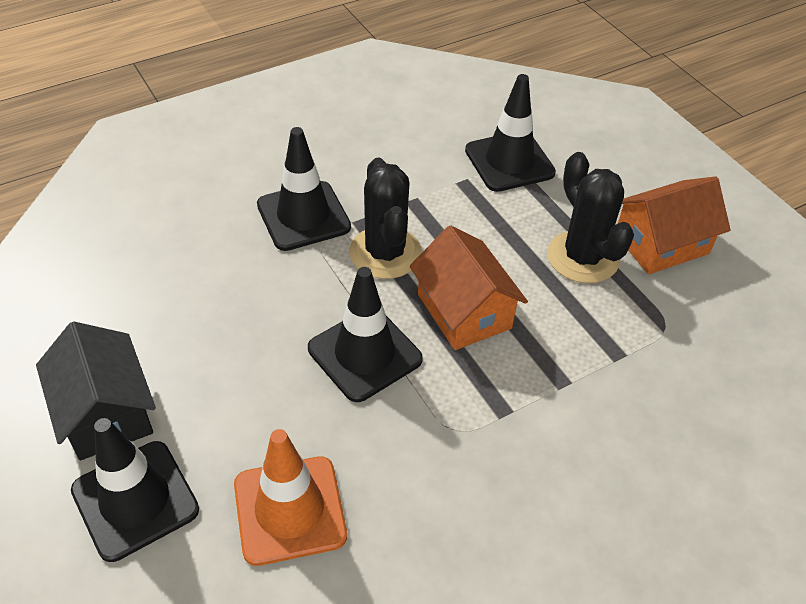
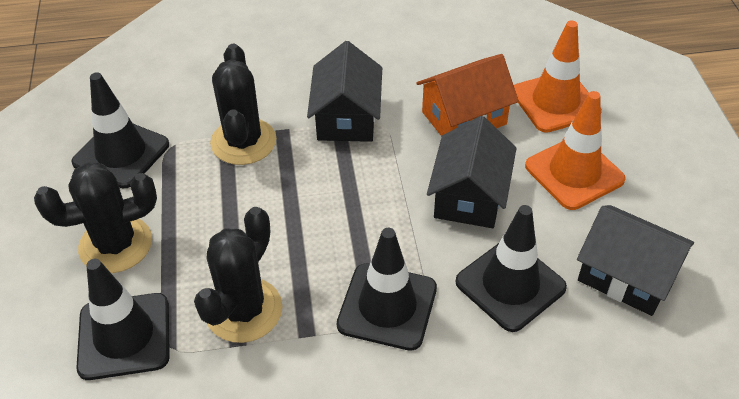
black cactus: 2 -> 3
black house: 1 -> 3
orange house: 2 -> 1
orange traffic cone: 1 -> 2

